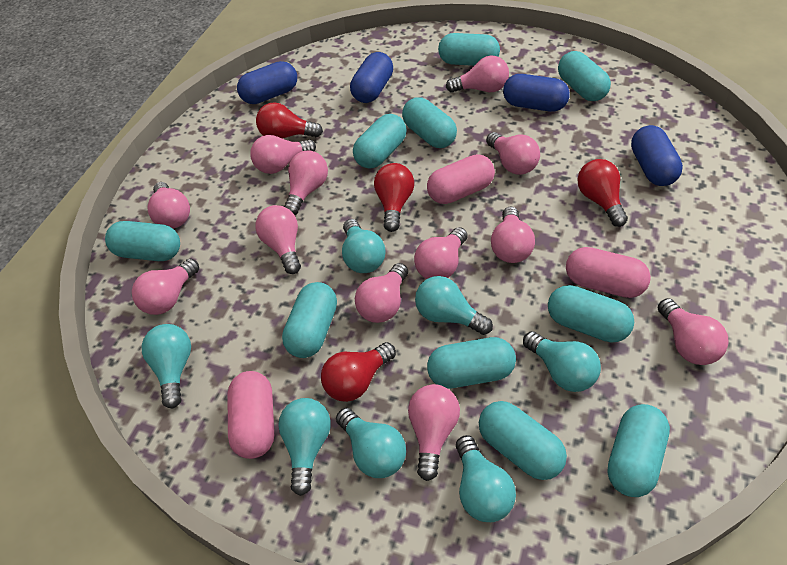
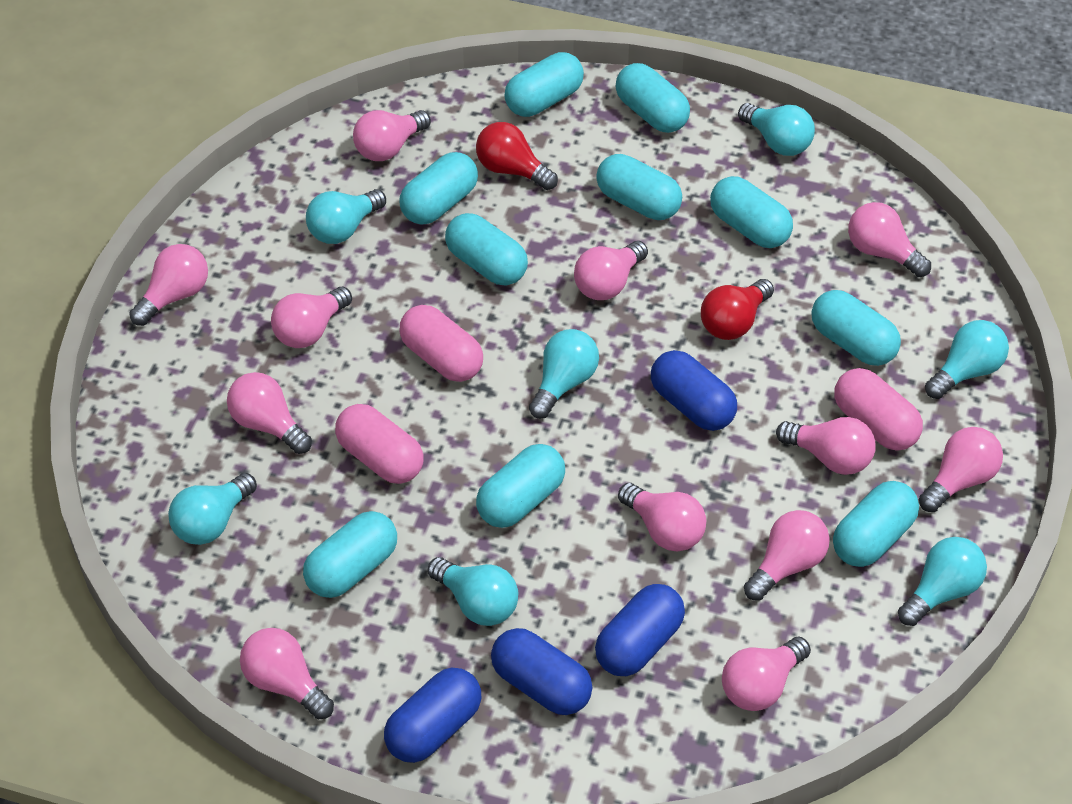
red light bulb: 4 -> 2

